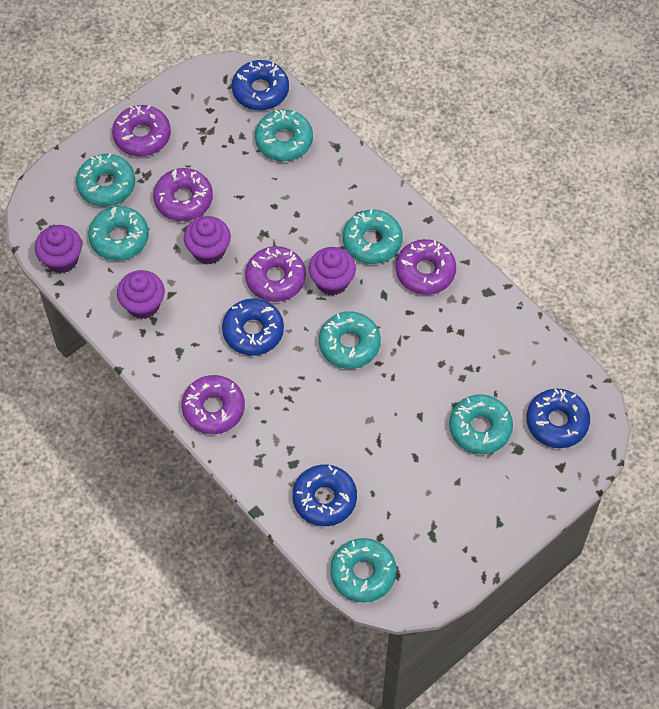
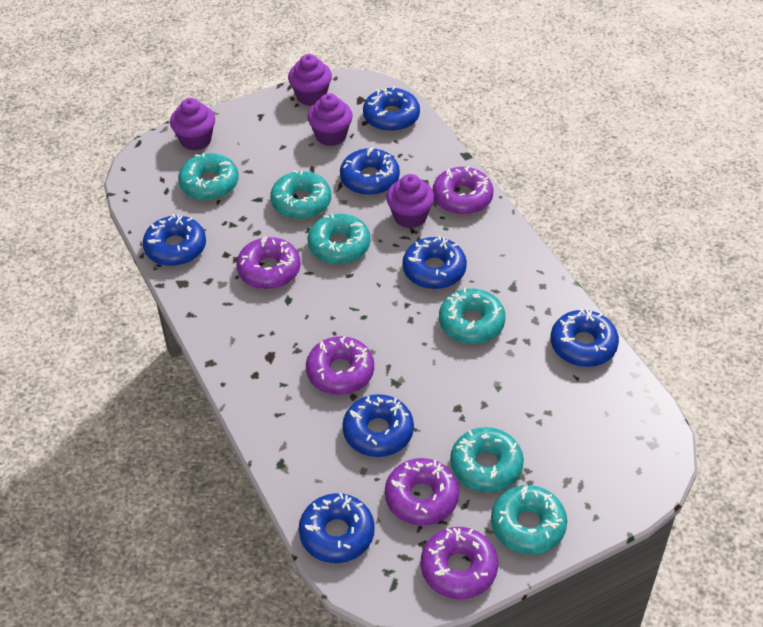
blue donut: 4 -> 7
turquoise donut: 7 -> 6

